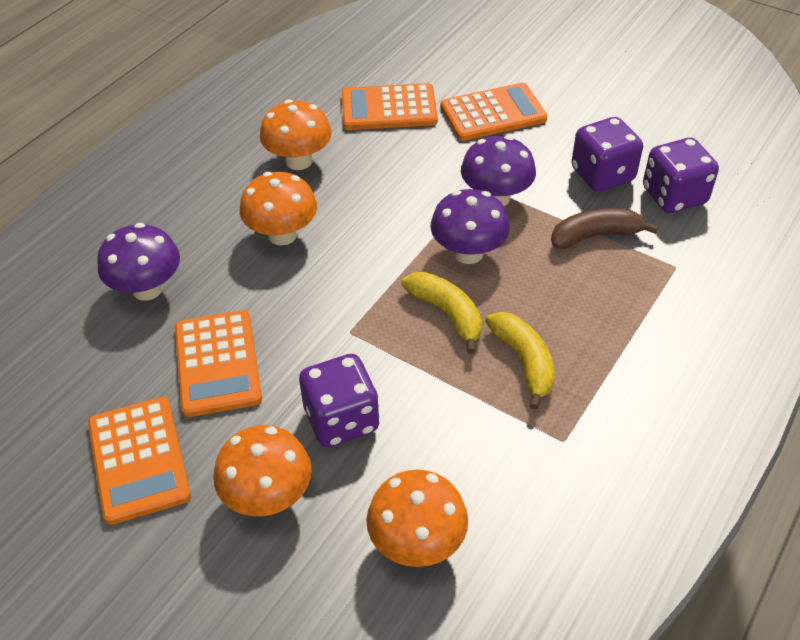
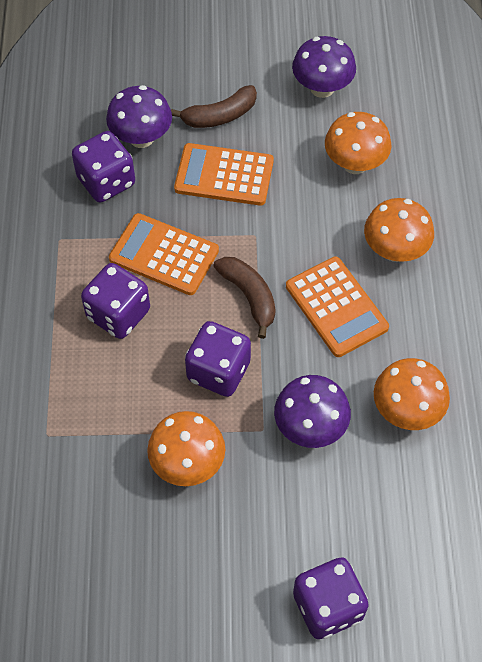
brown banana: 1 -> 2
orange calculator: 4 -> 3
purple dice: 3 -> 4
yellow banana: 2 -> 0

